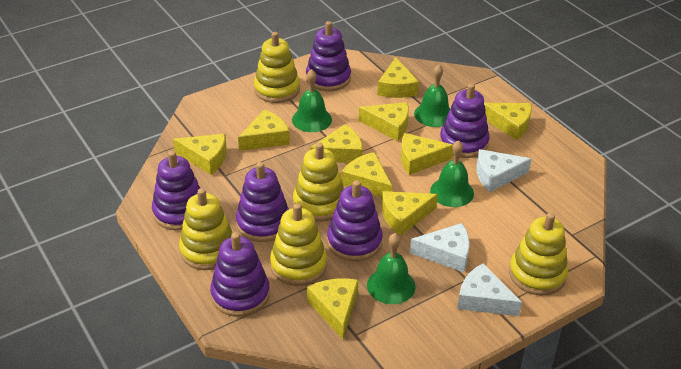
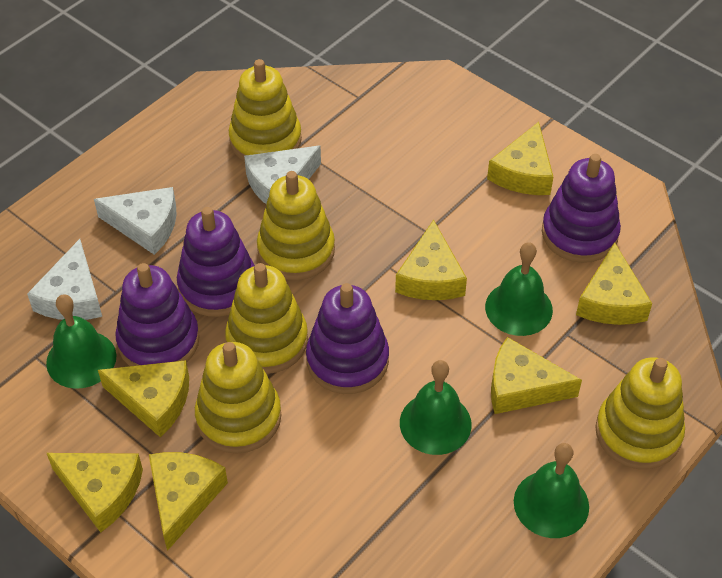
purple stacking toy: 6 -> 4
yellow cheese: 10 -> 7

